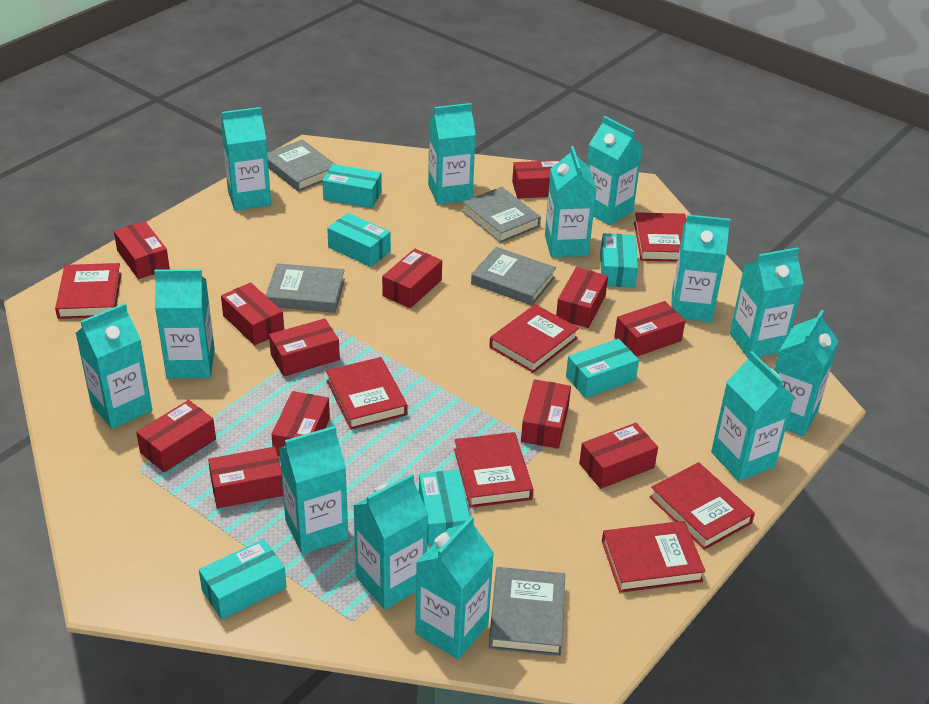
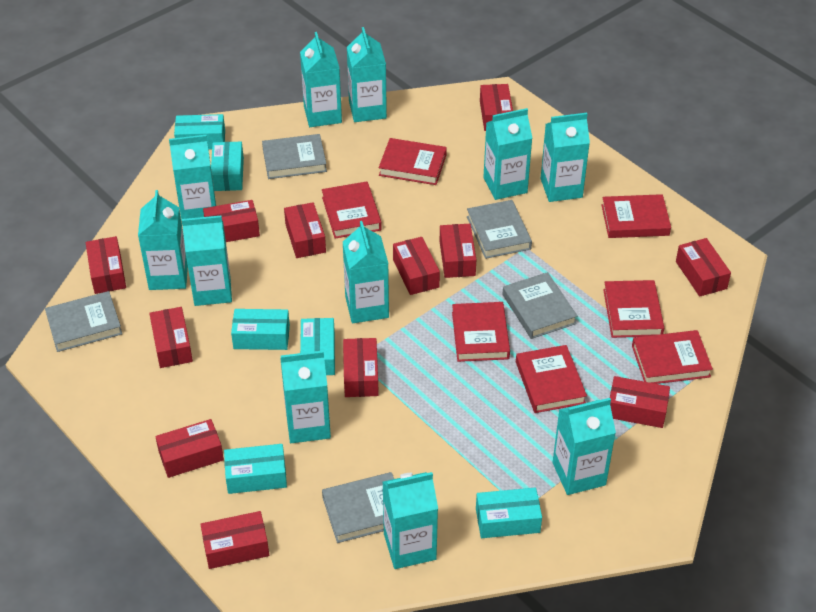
turquoise carton: 13 -> 11

